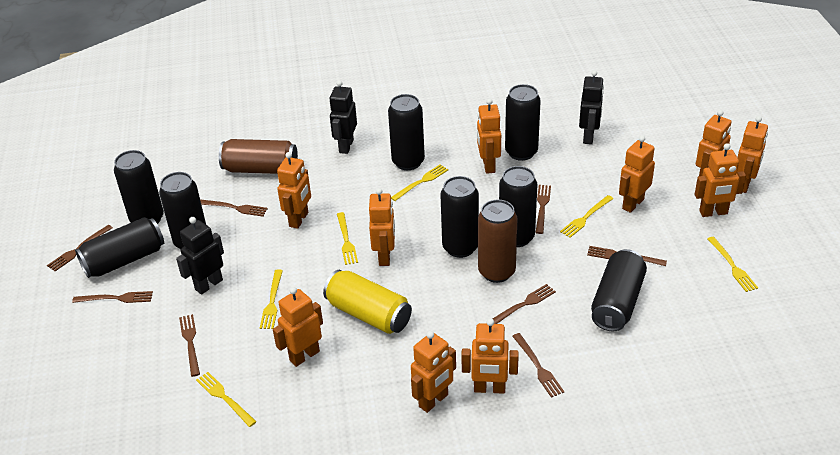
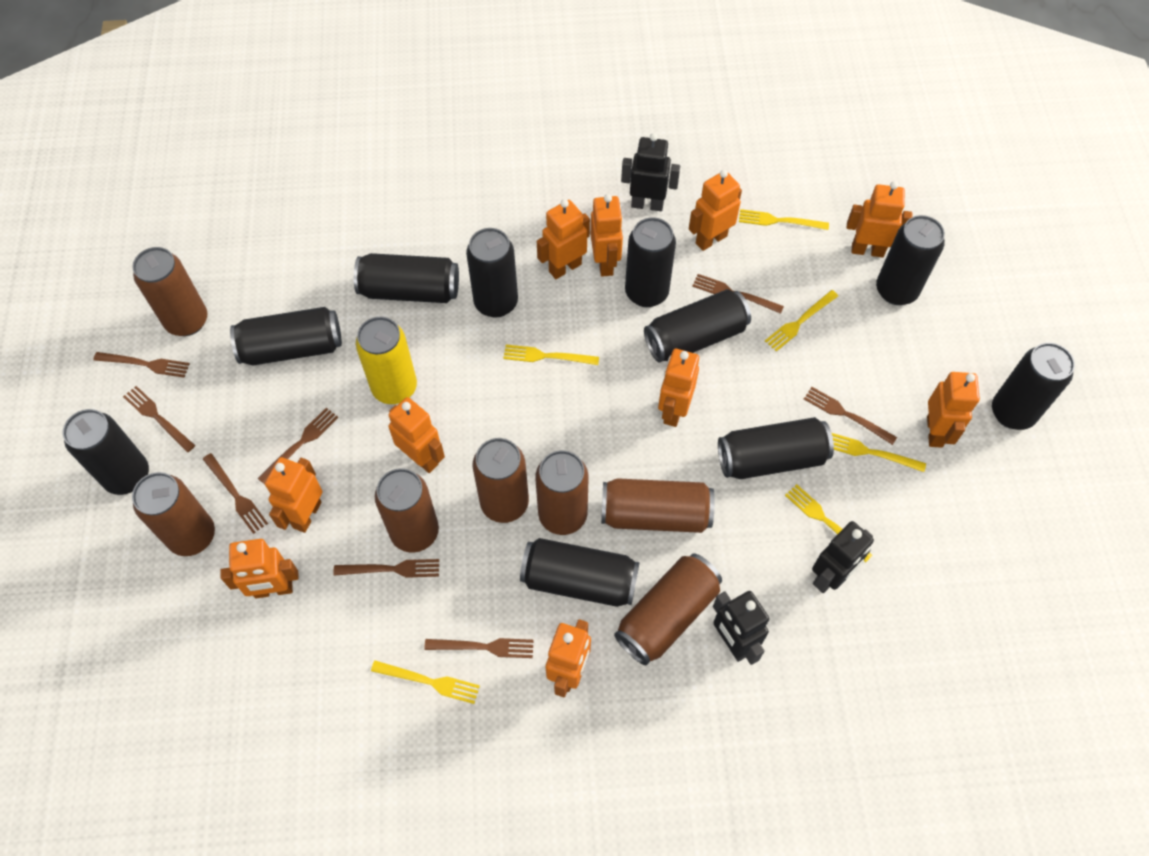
black can: 8 -> 10
brown can: 2 -> 7

